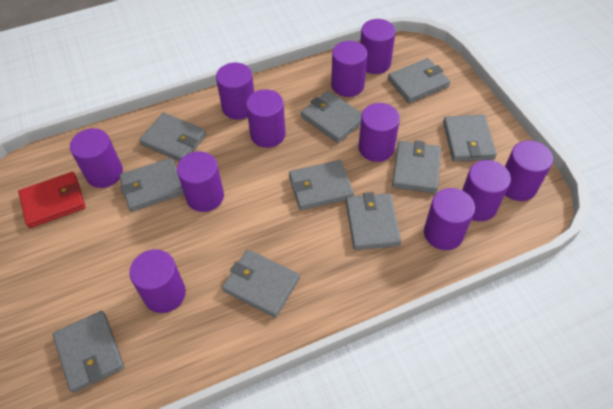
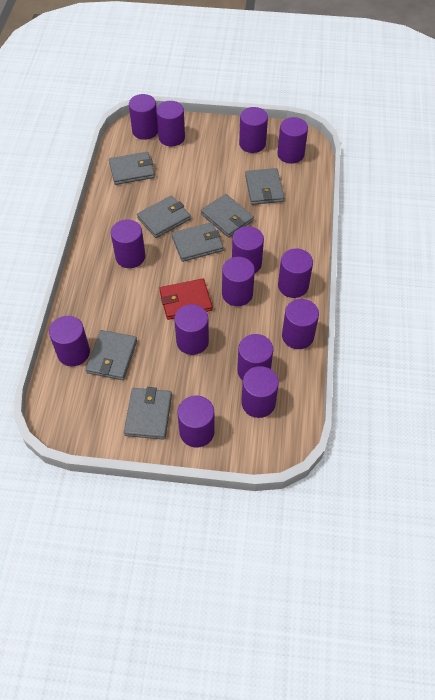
grey wallet: 10 -> 7
purple cylinder: 11 -> 14

